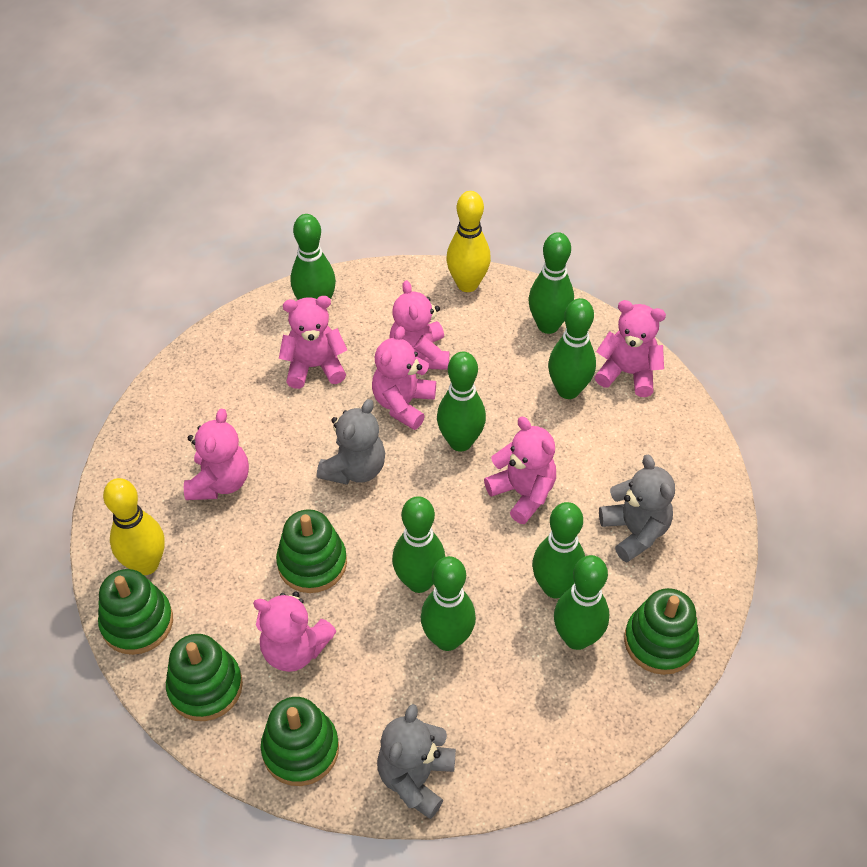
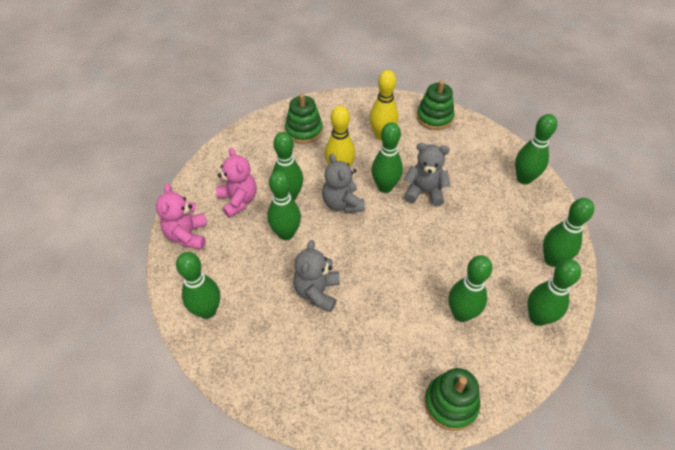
green stacking toy: 5 -> 3
pink teddy bear: 7 -> 2

